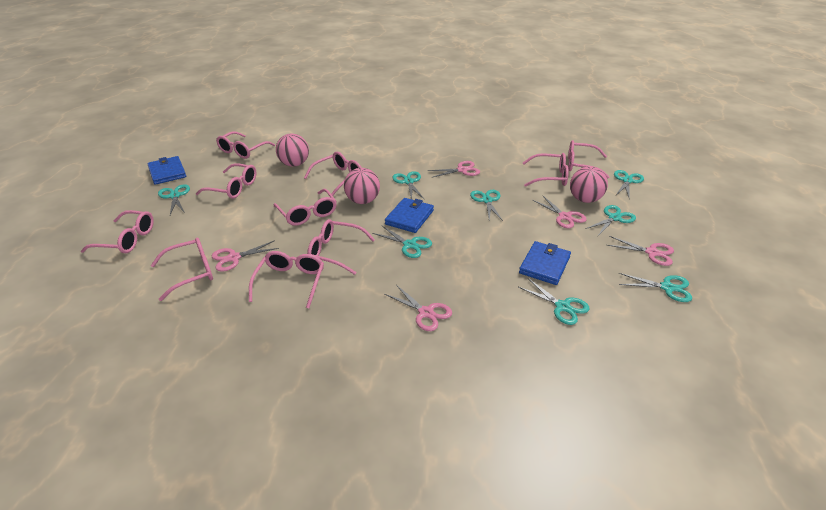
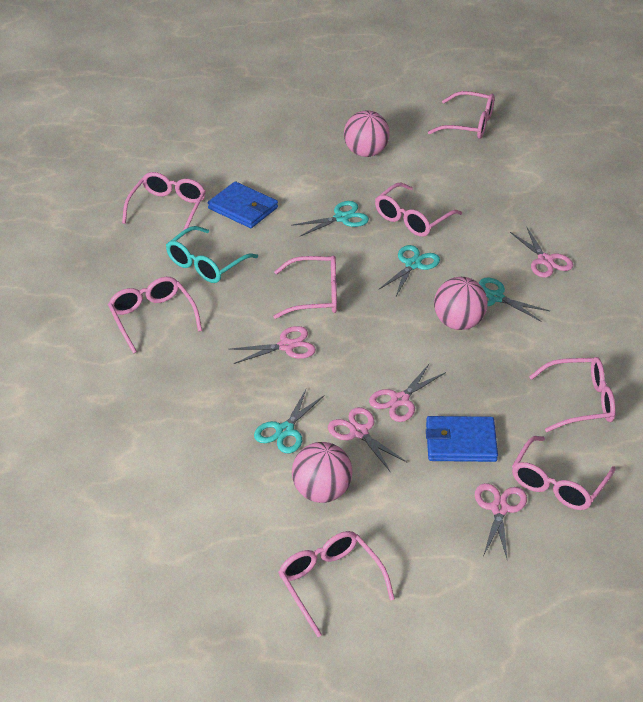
blue wallet: 3 -> 2
pink glasses: 10 -> 8
turquoise glasses: 0 -> 1
turquoise scissors: 8 -> 4

